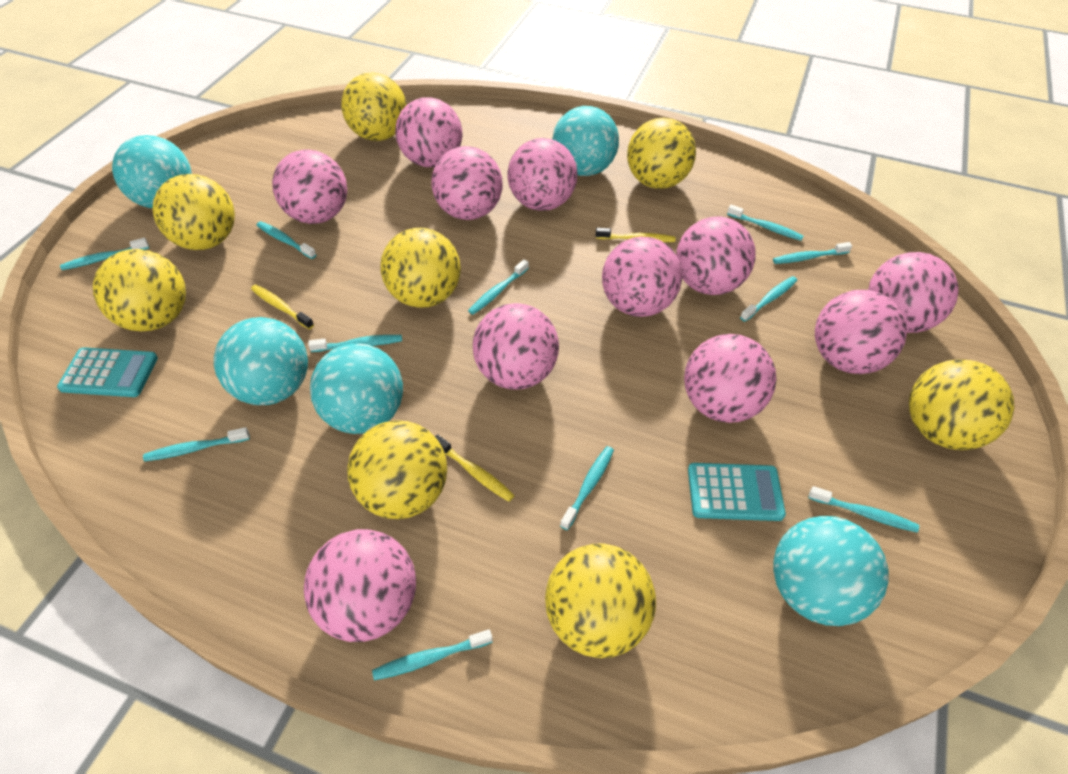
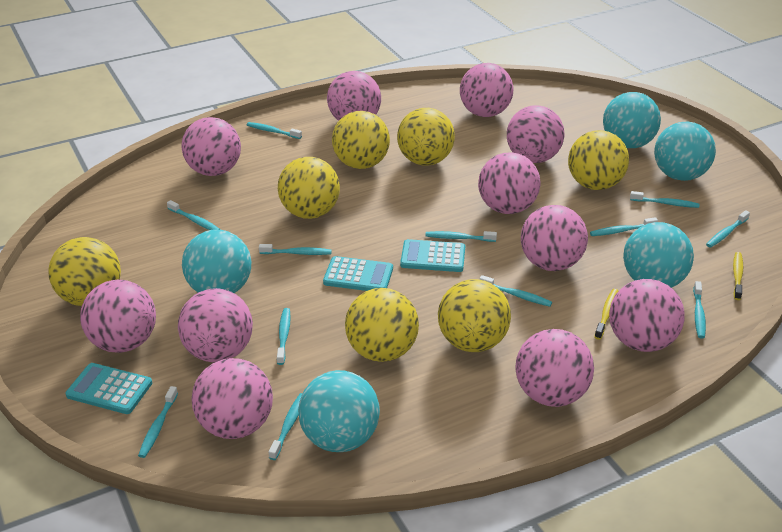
turquoise calculator: 2 -> 3
turquoise toothbrush: 11 -> 12
yellow ball: 8 -> 7
yellow toothbrush: 3 -> 2

